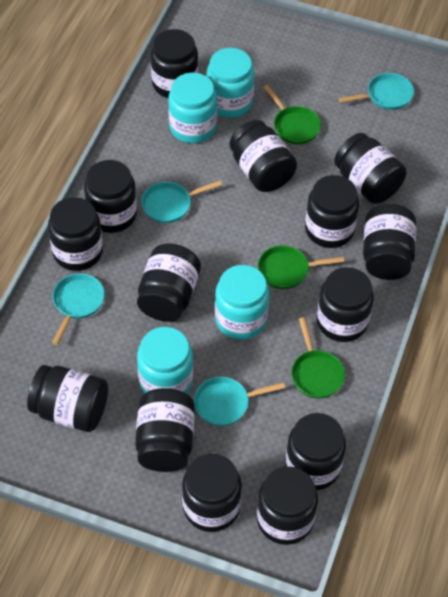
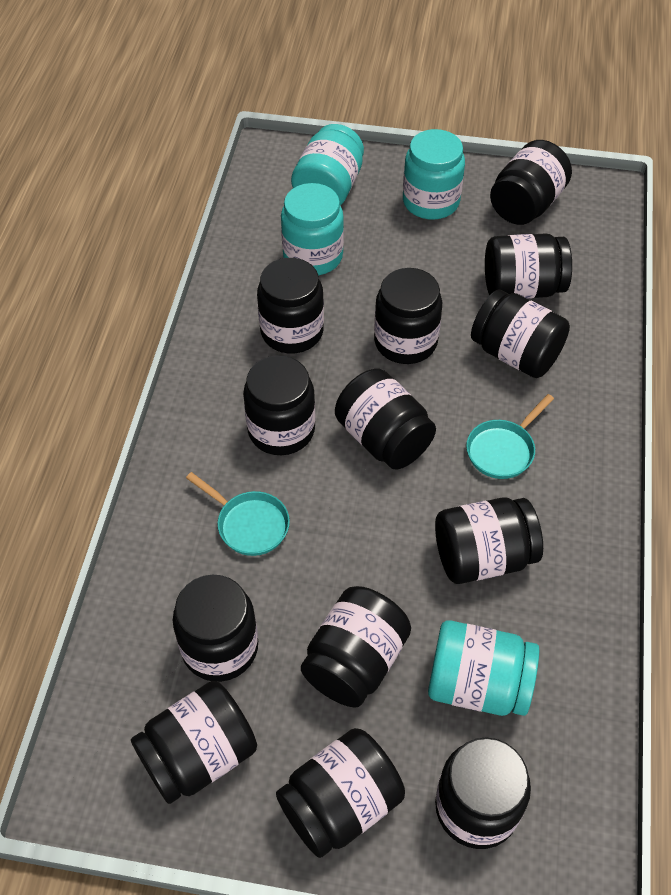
black jar: 14 -> 13
green pan: 3 -> 0
turquoise pan: 4 -> 2

